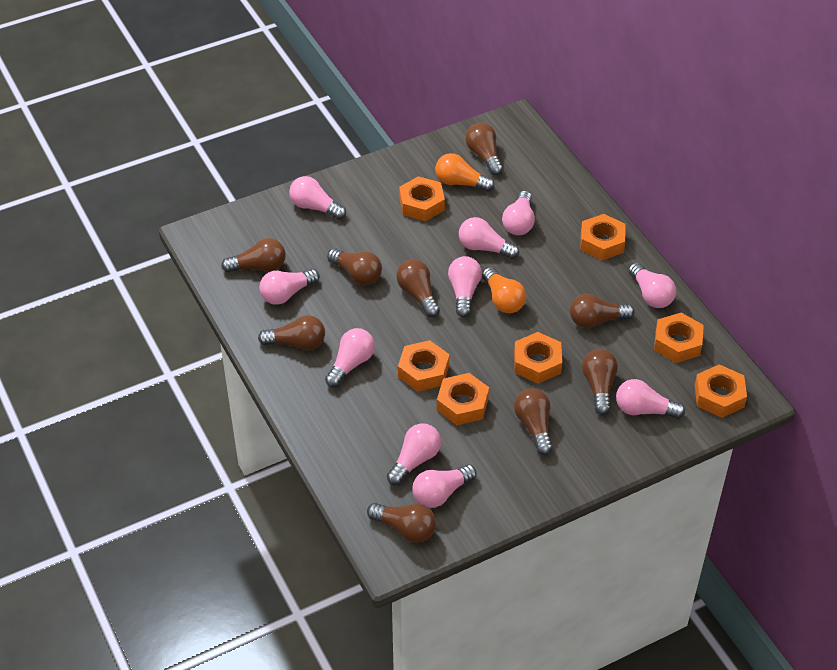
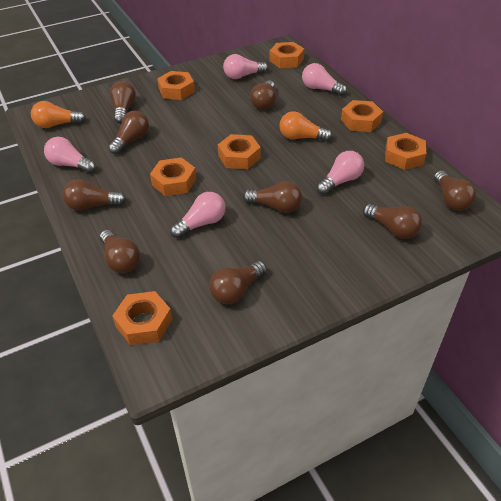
pink light bulb: 10 -> 5

